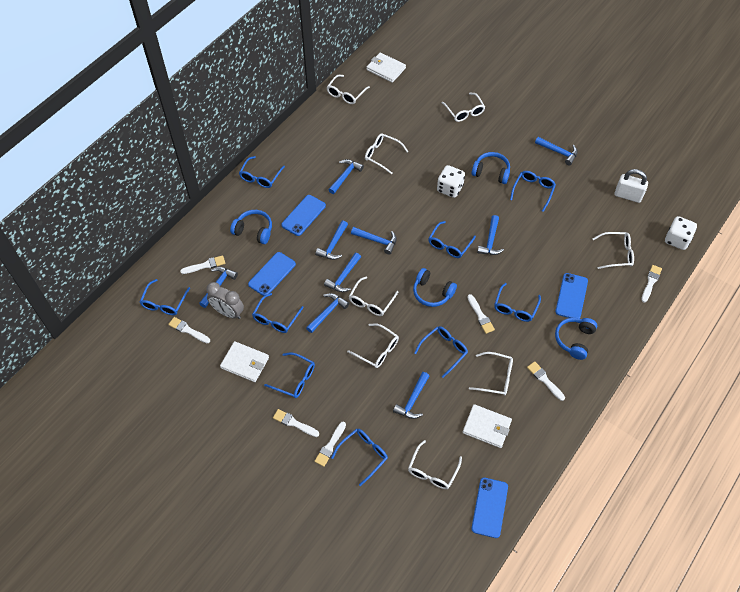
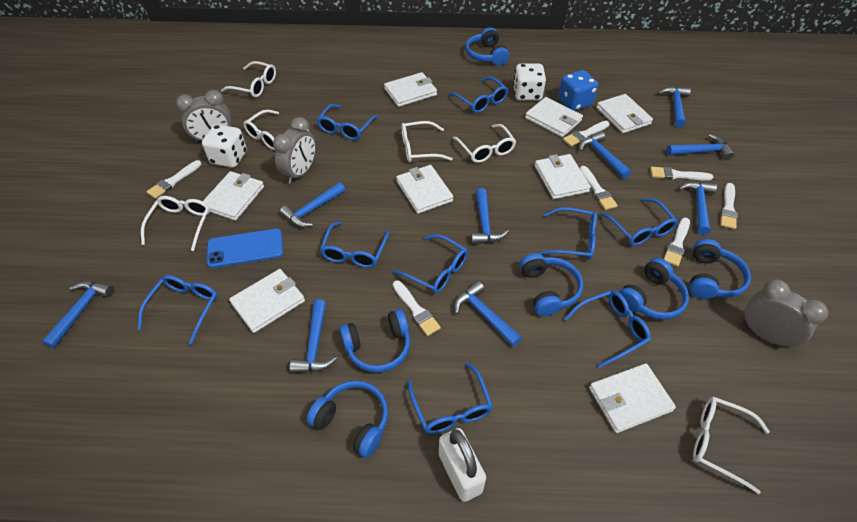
blue dice: 0 -> 1
blue headphones: 4 -> 6
blue phone: 4 -> 1
grey clock: 1 -> 3
white glasses: 8 -> 6
white wallet: 3 -> 8

